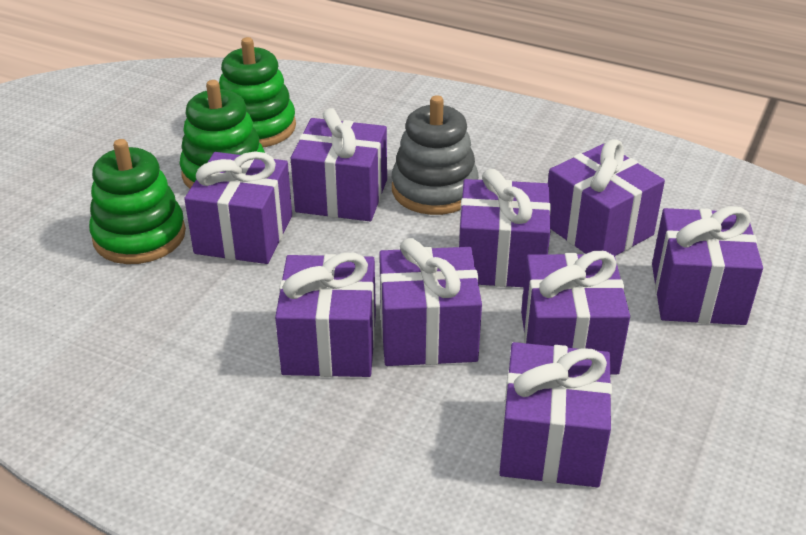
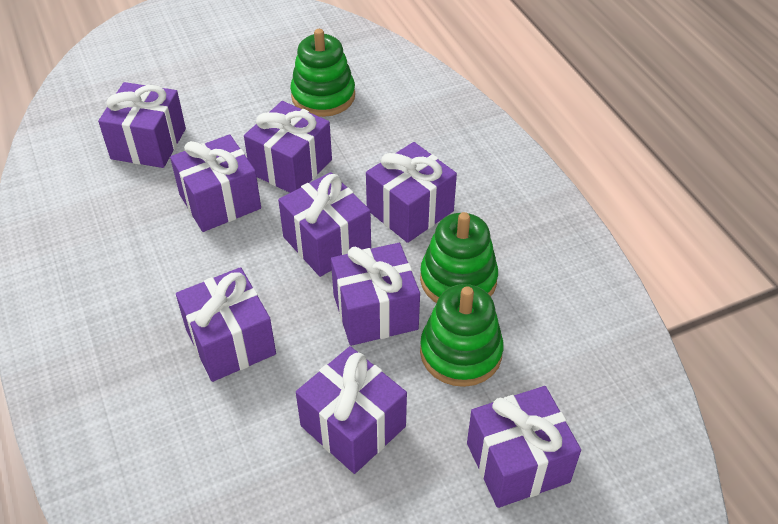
grey stacking toy: 1 -> 0

